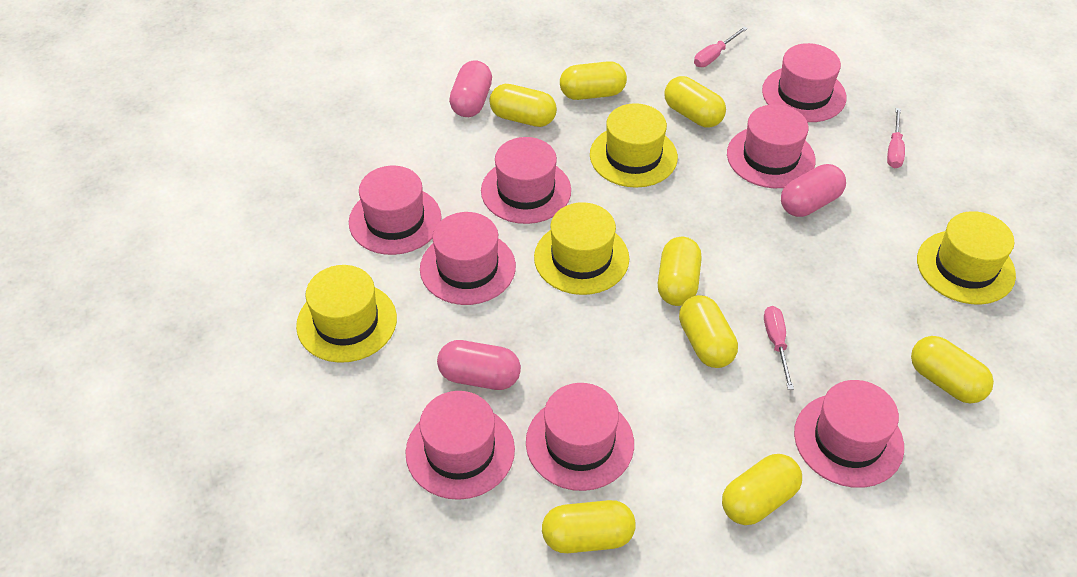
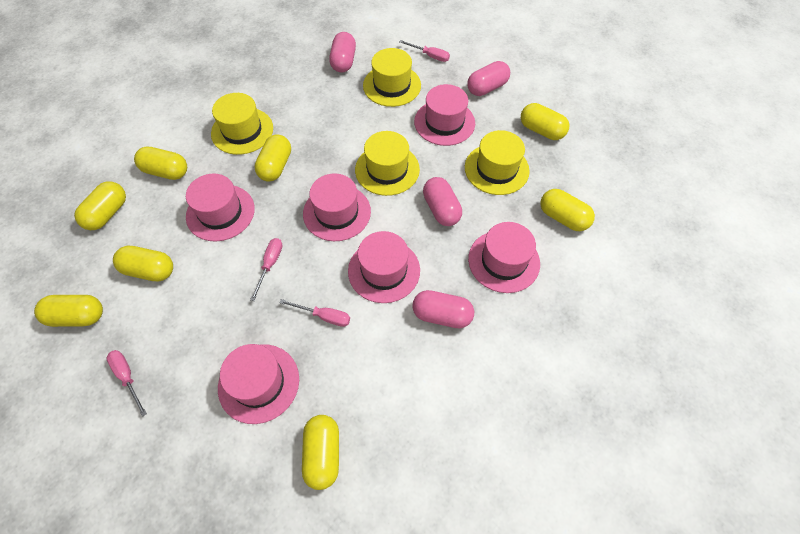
pink capsule: 3 -> 4
pink hat: 8 -> 6
pink screwdriver: 3 -> 4

